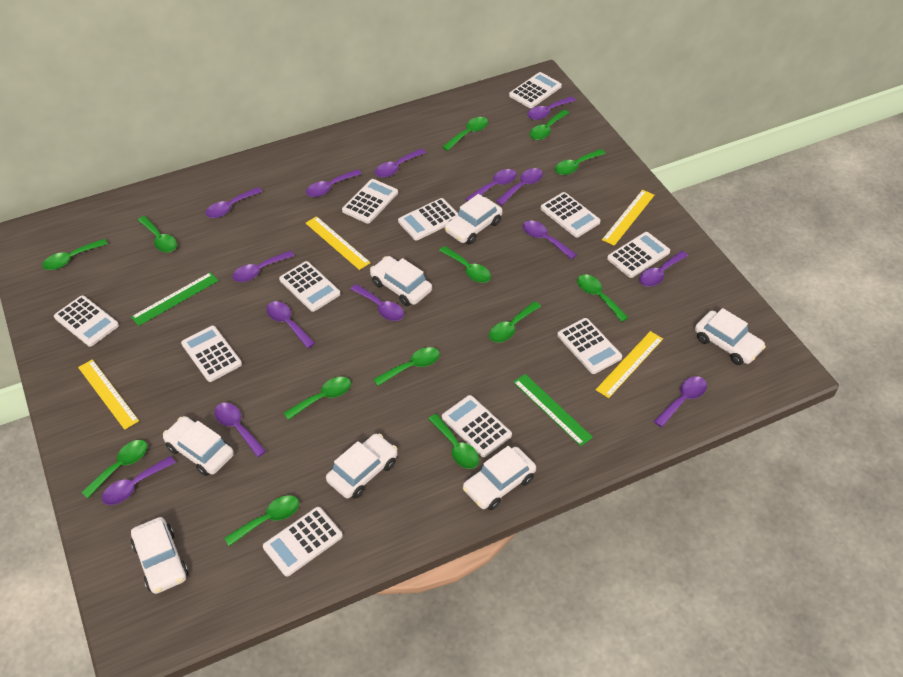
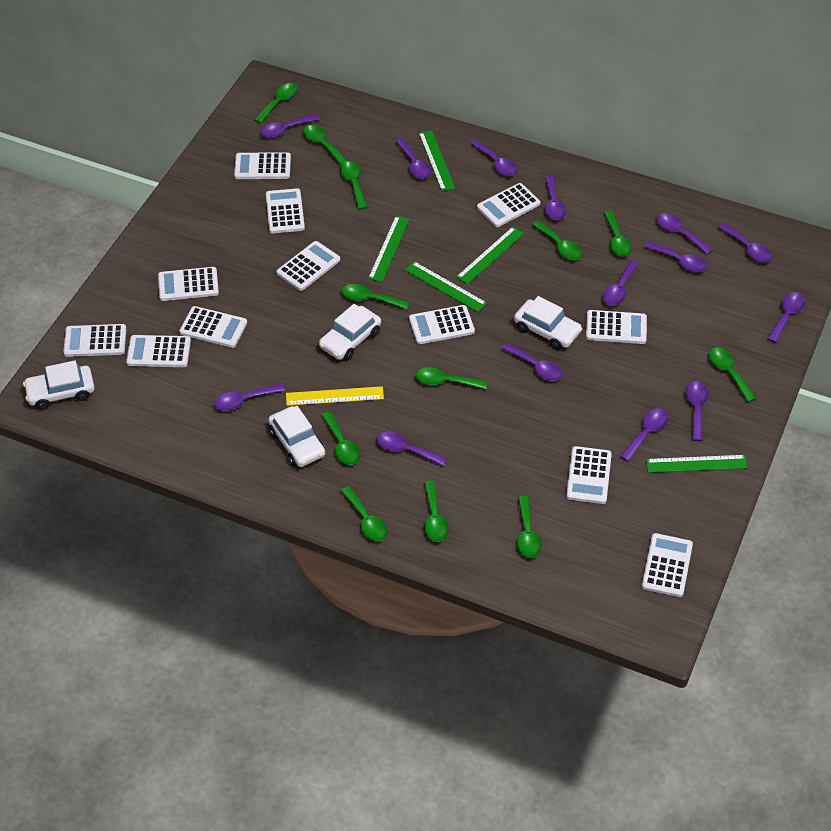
green ruler: 2 -> 5
green spoon: 13 -> 12
white calculator: 11 -> 12
white car: 7 -> 4
yellow ruler: 4 -> 1

